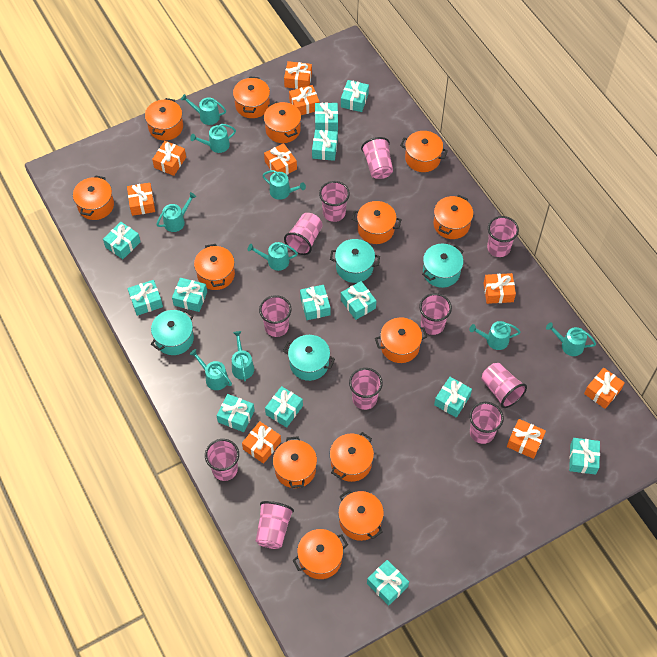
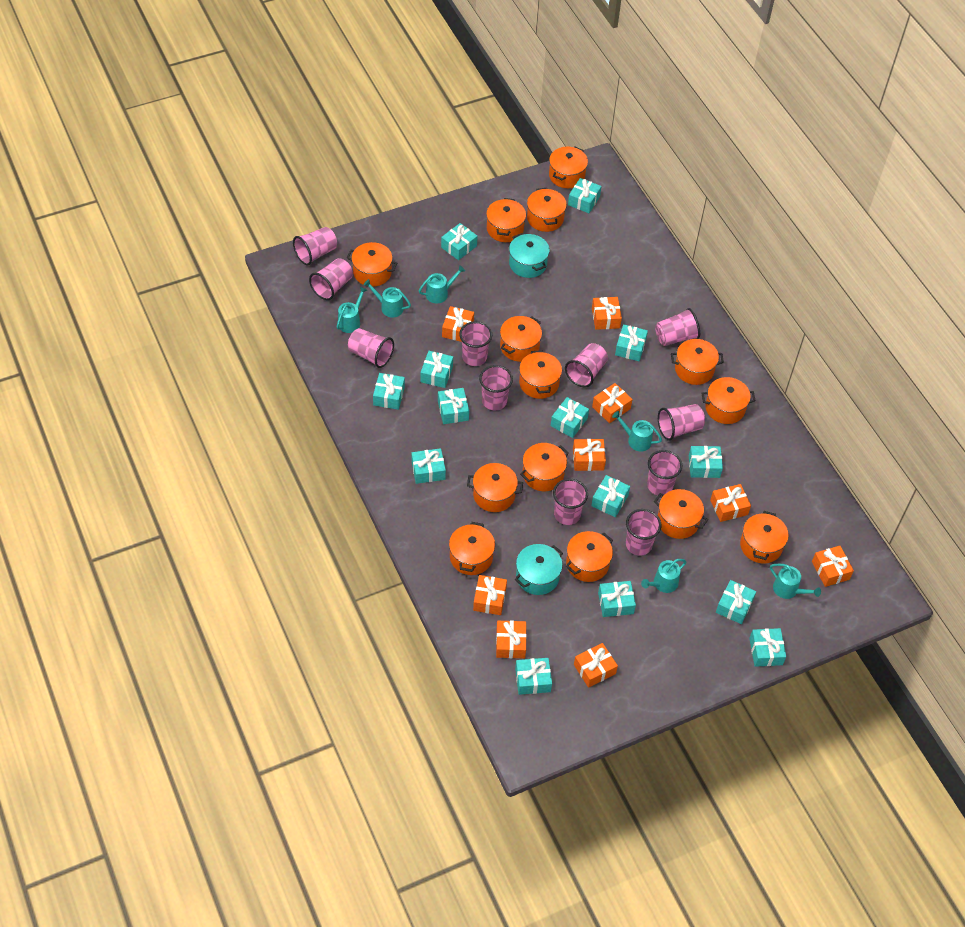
orange pot: 13 -> 14
turquoise gift: 13 -> 14
turquoise pot: 4 -> 2
turquoise watering can: 9 -> 6

